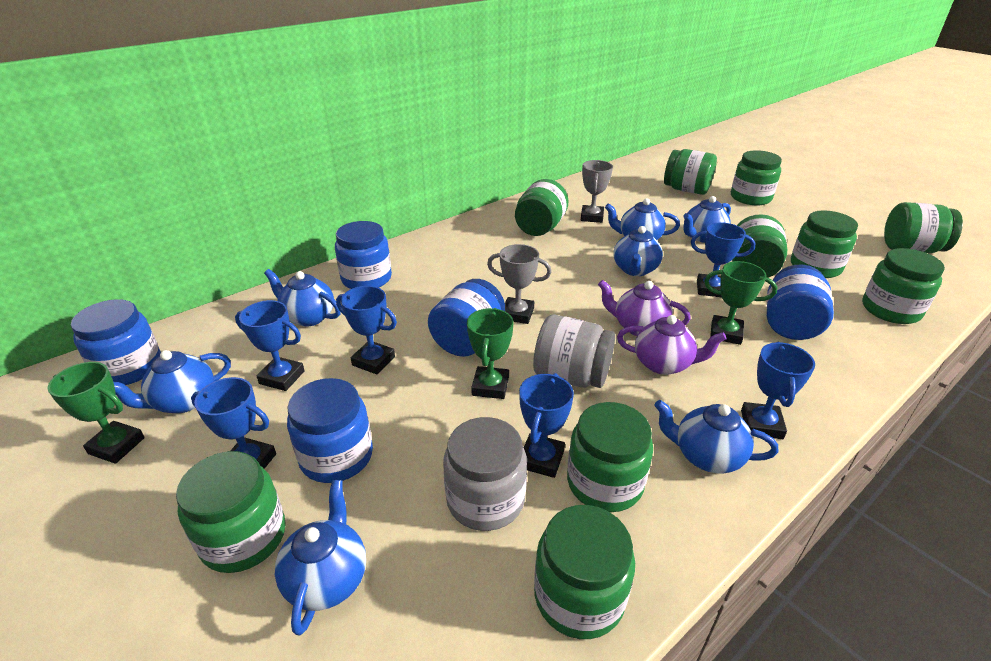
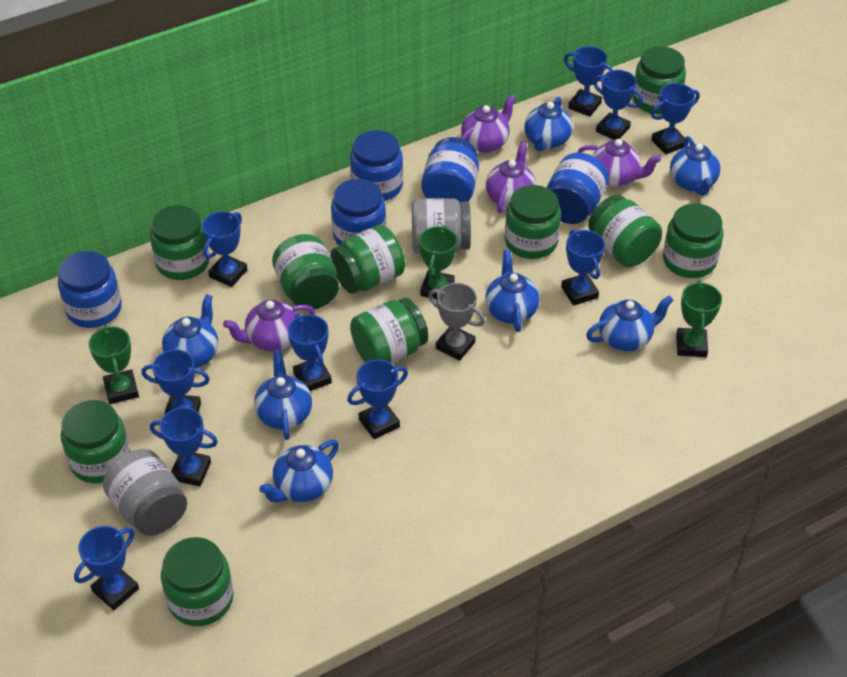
blue trophy: 6 -> 10
grey trophy: 2 -> 1
purple teapot: 2 -> 4

